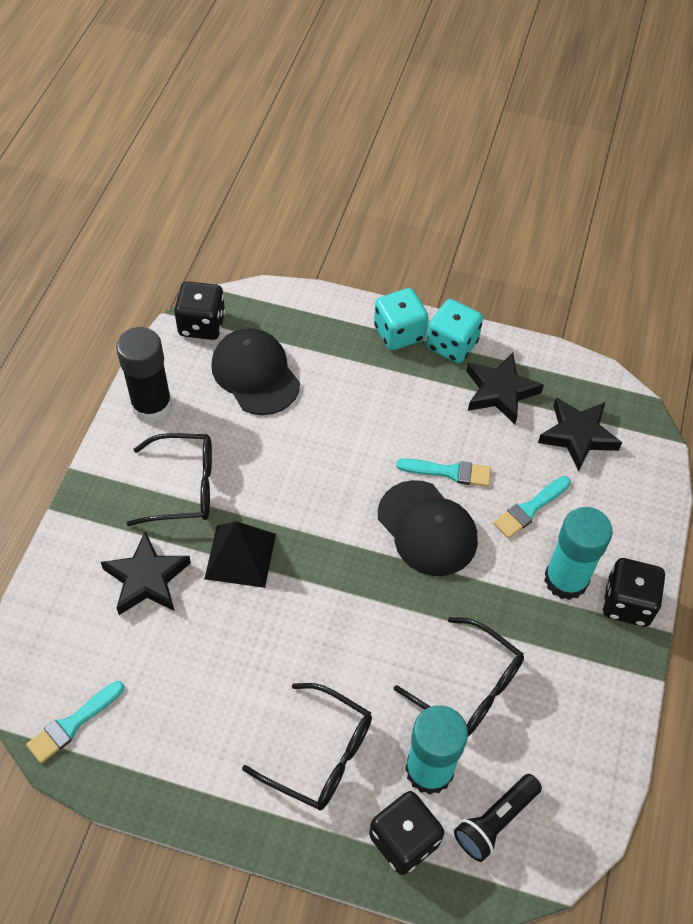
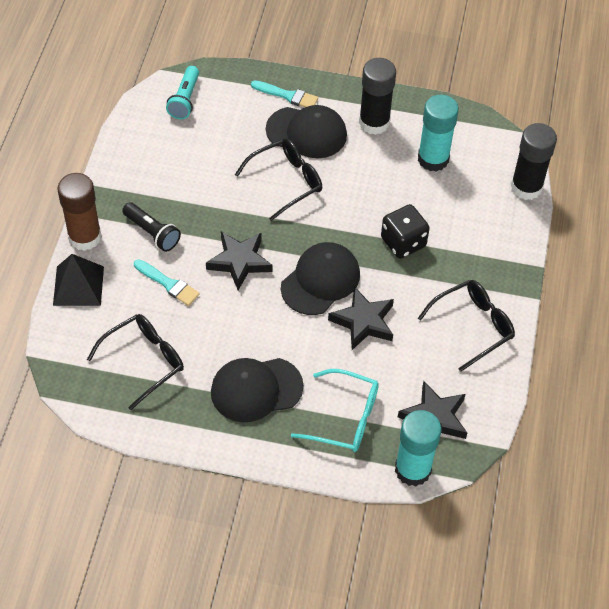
black cap: 2 -> 3
black dice: 3 -> 1
black glue stick: 1 -> 2
brown glue stick: 0 -> 1
turquoise brush: 3 -> 2
turquoise dice: 2 -> 0
turquoise flashlight: 0 -> 1
turquoise glasses: 0 -> 1

